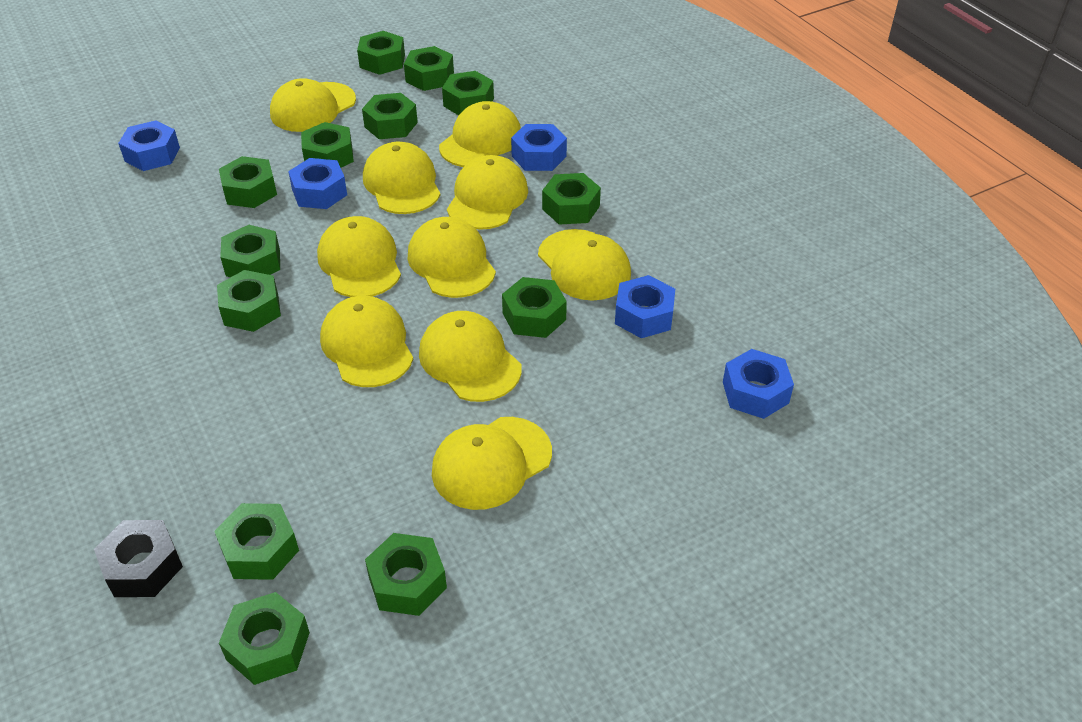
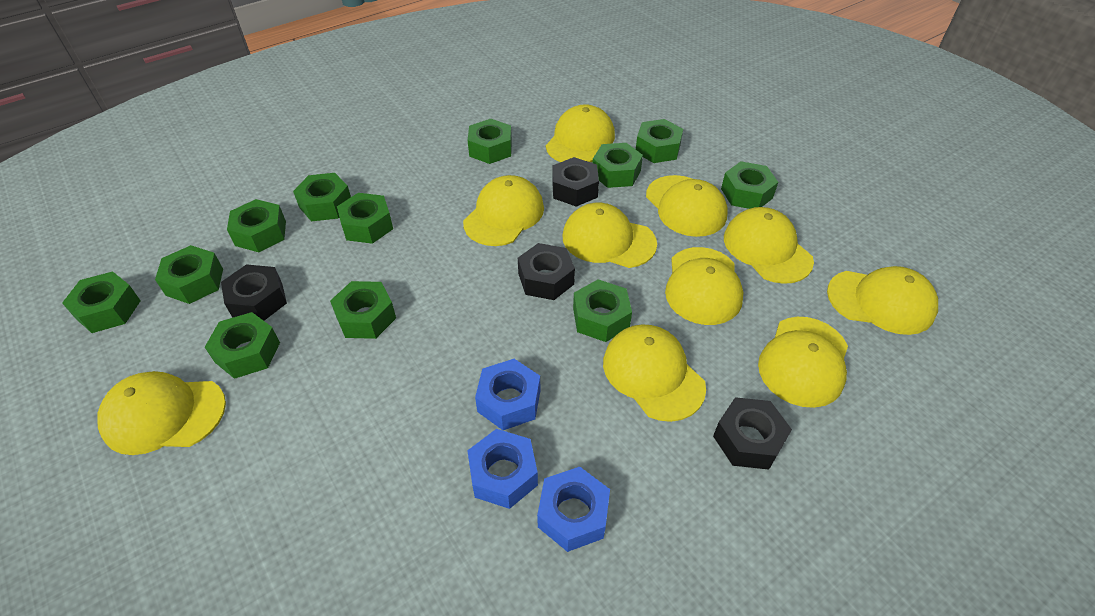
black nut: 1 -> 4
blue nut: 5 -> 3
green nut: 13 -> 12

